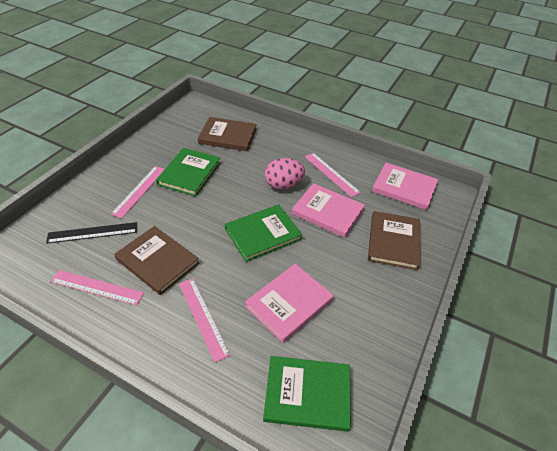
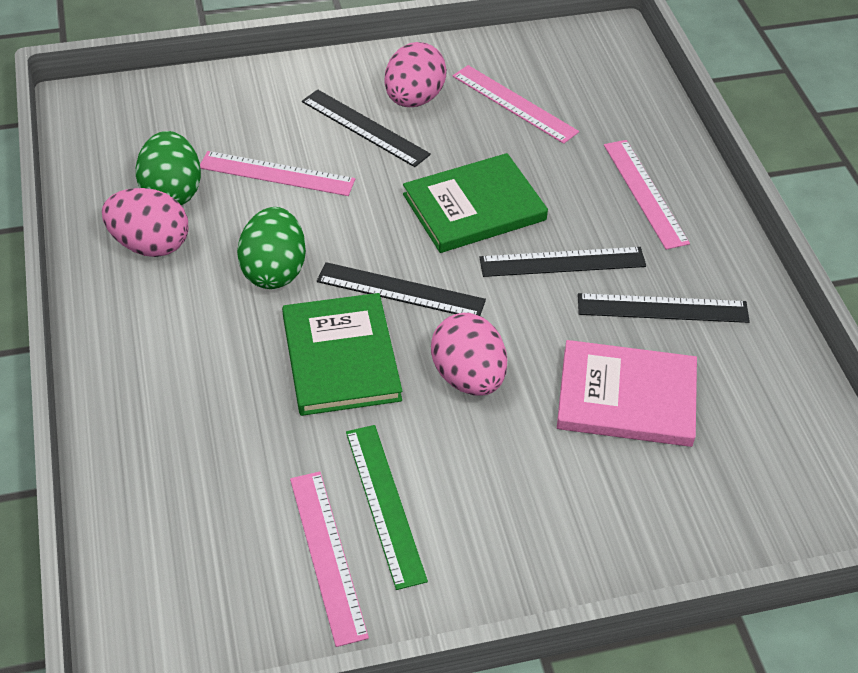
black ruler: 1 -> 4
brown book: 3 -> 0
green book: 3 -> 2
green egg: 0 -> 2
green ruler: 0 -> 1
pink book: 3 -> 1
pink egg: 1 -> 3

